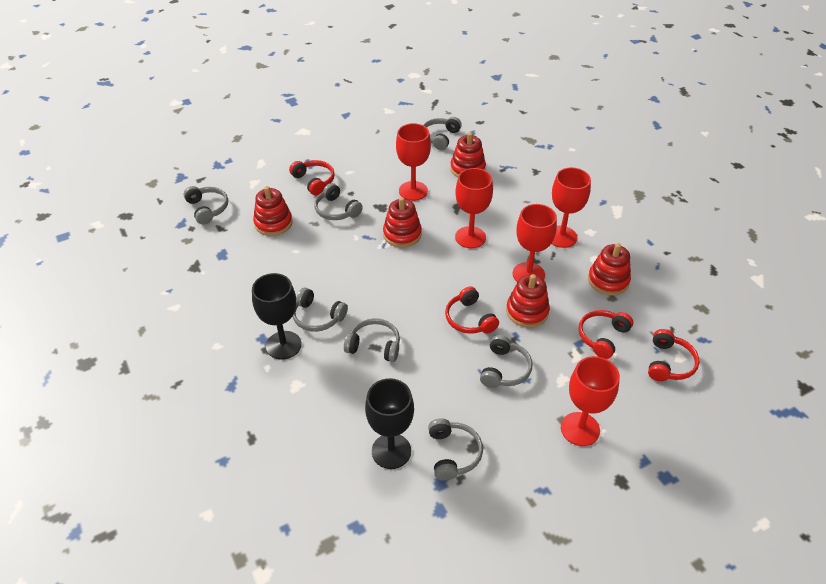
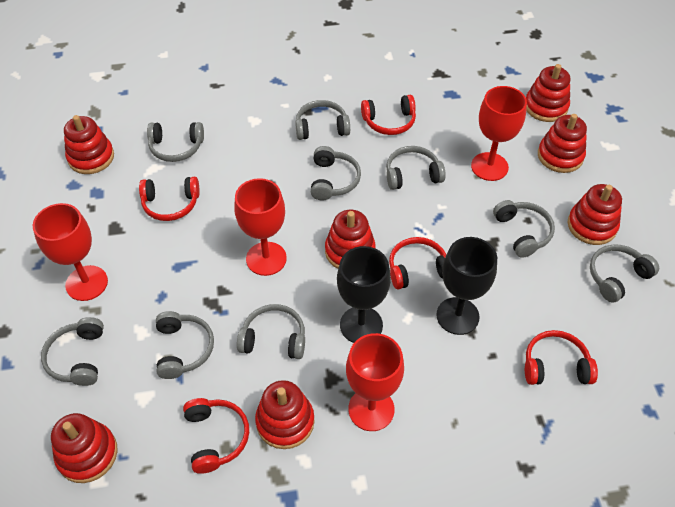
grey headphones: 7 -> 9
red goblet: 5 -> 4
red headphones: 4 -> 5
red stacking toy: 5 -> 7

